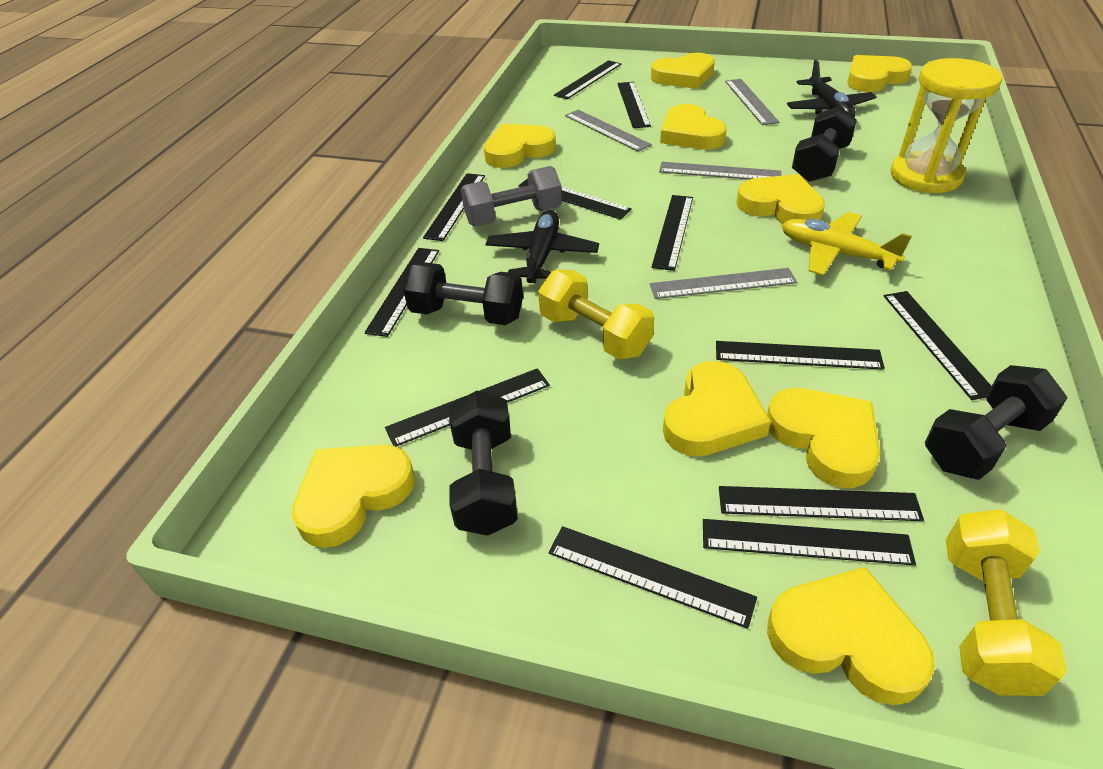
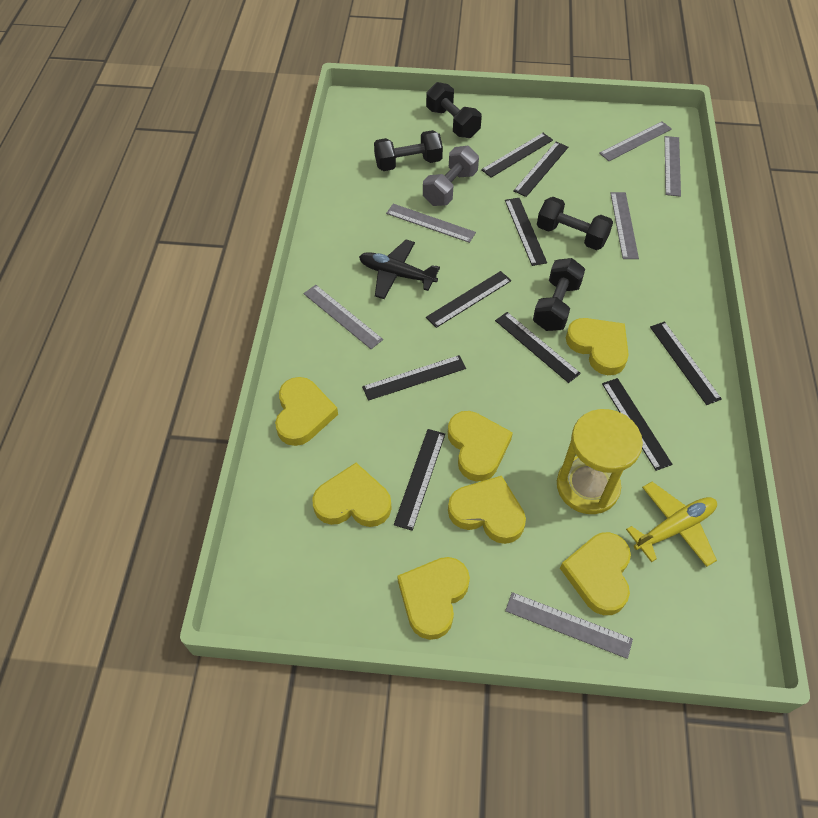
black plane: 2 -> 1
black ruler: 12 -> 9
grey ruler: 4 -> 6
yellow dumbbell: 2 -> 0
yellow heart: 9 -> 7

